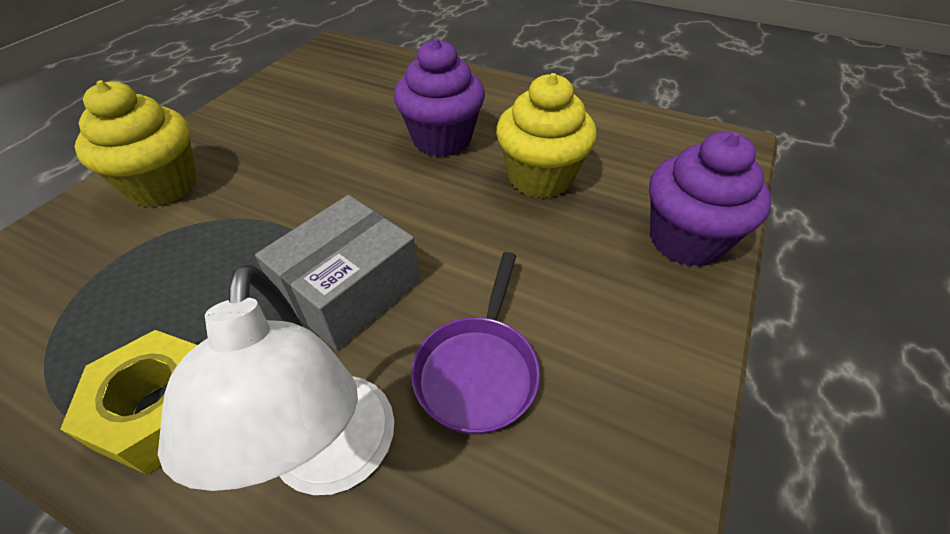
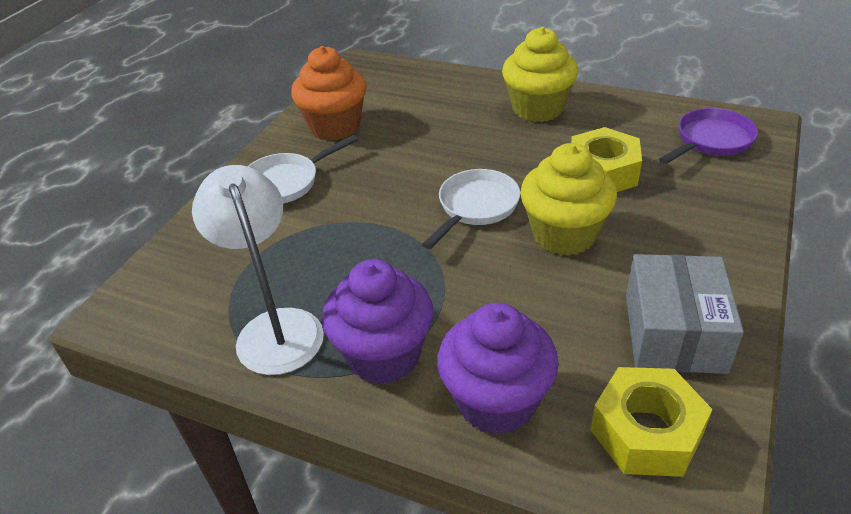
orange cupcake: 0 -> 1
white pan: 0 -> 2
yellow nut: 1 -> 2

